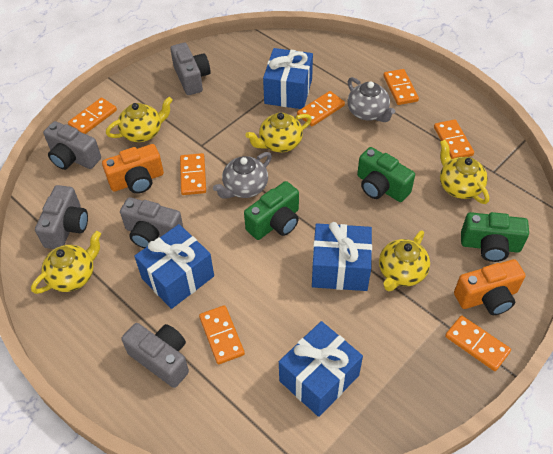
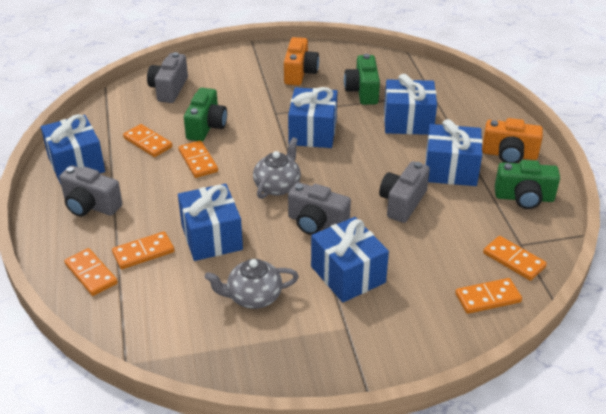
blue gift: 4 -> 6
grey camera: 5 -> 4
orange domino: 7 -> 6
yellow teapot: 5 -> 0

